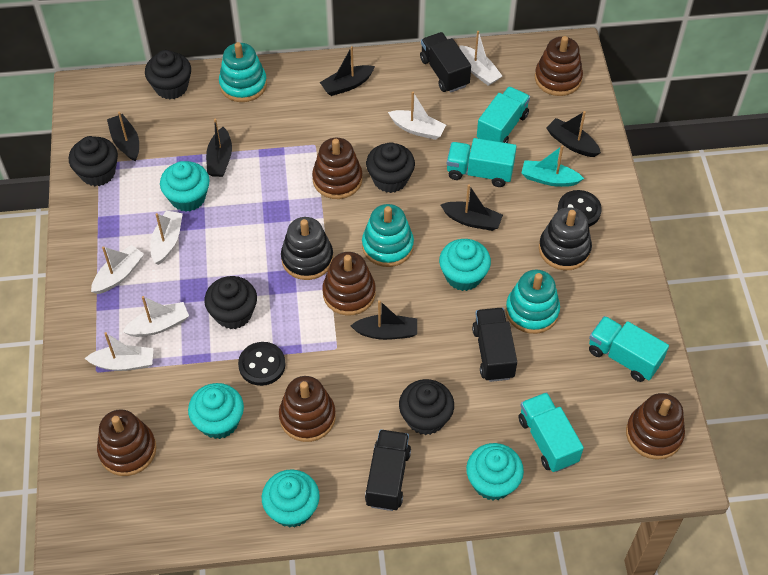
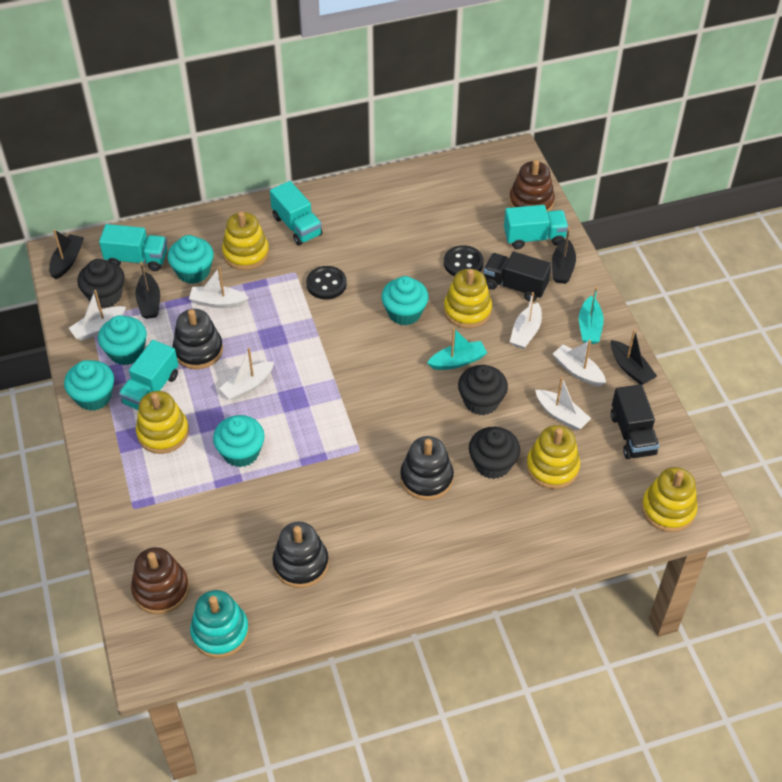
black boat: 6 -> 4
black cupcake: 5 -> 3
black stacking toy: 2 -> 3
black truck: 3 -> 2
brown stacking toy: 6 -> 2
turquoise boat: 1 -> 2
turquoise stacking toy: 3 -> 1
yellow stacking toy: 0 -> 5

